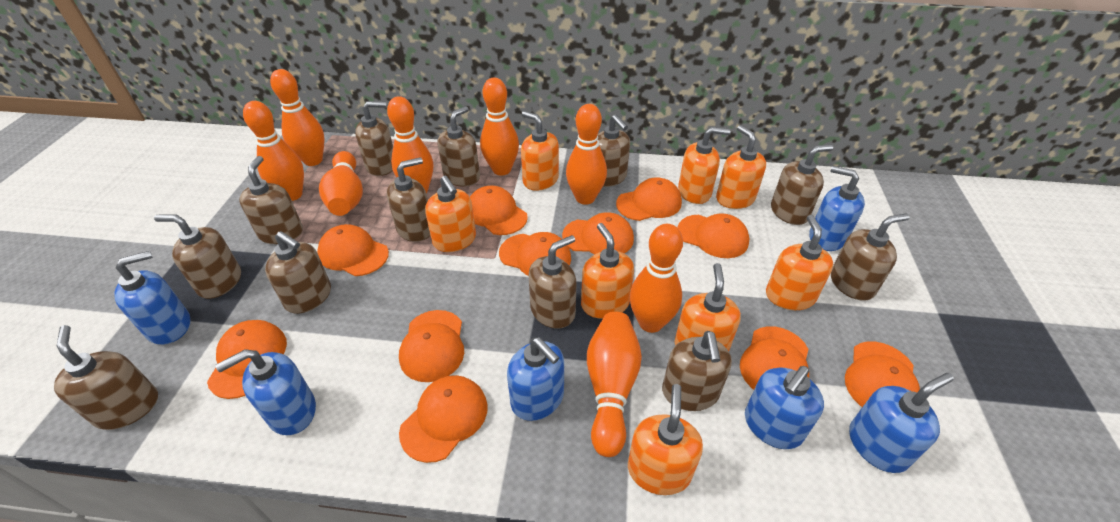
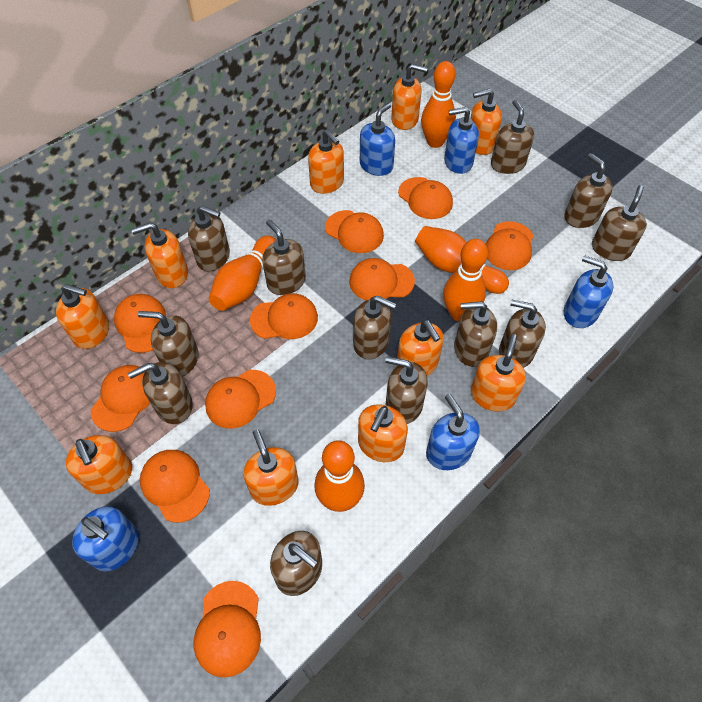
blue soap dispenser: 6 -> 5
orange bowling pin: 8 -> 5
orange cap: 11 -> 10
orange soap dispenser: 8 -> 10

